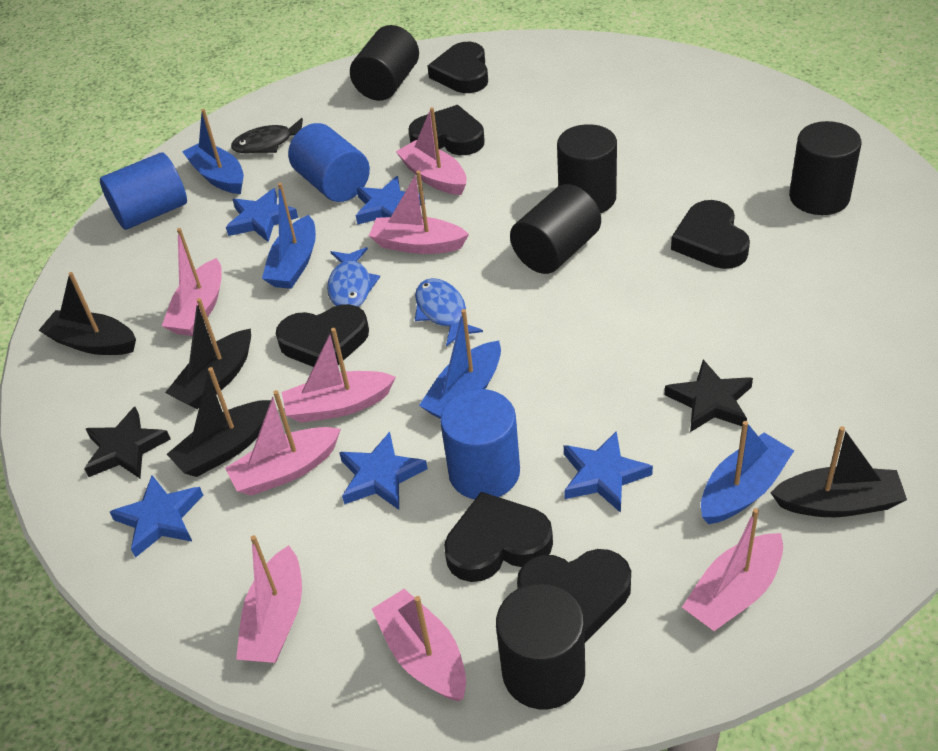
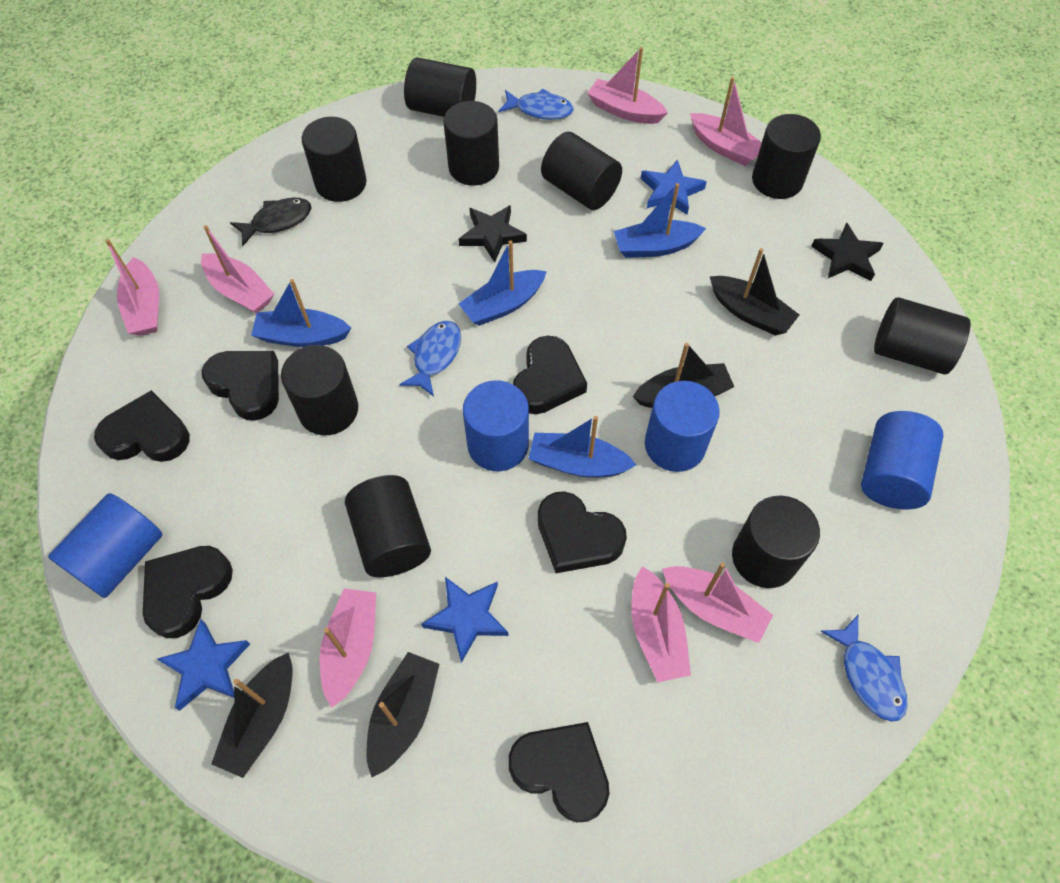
black cylinder: 5 -> 9
blue cylinder: 3 -> 4
blue fish: 2 -> 3
blue star: 5 -> 3
pink boat: 8 -> 7

